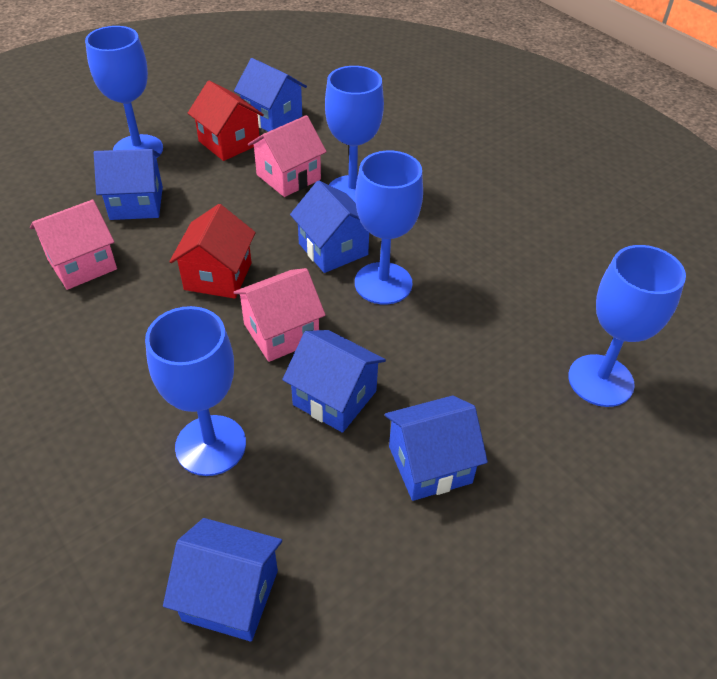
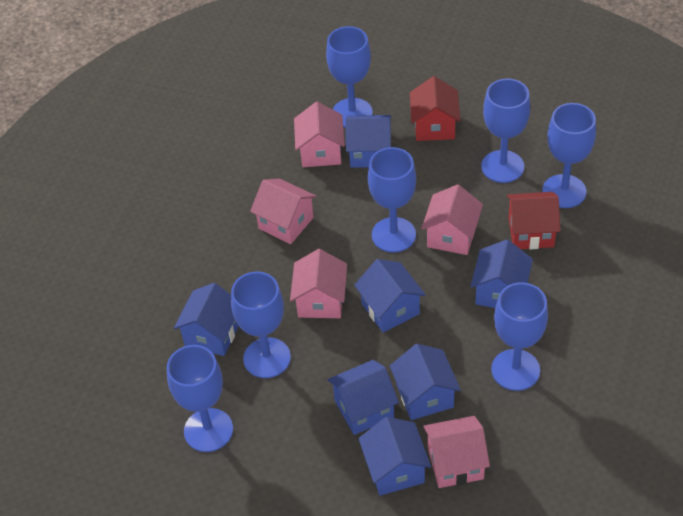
blue goblet: 5 -> 7
blue house: 6 -> 7
pink house: 3 -> 5

